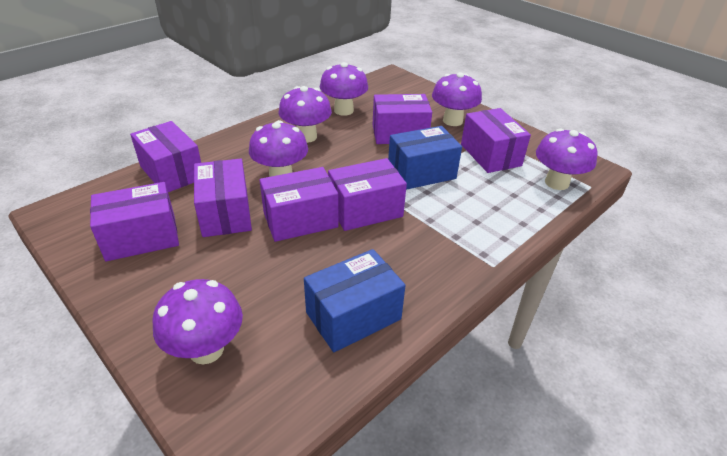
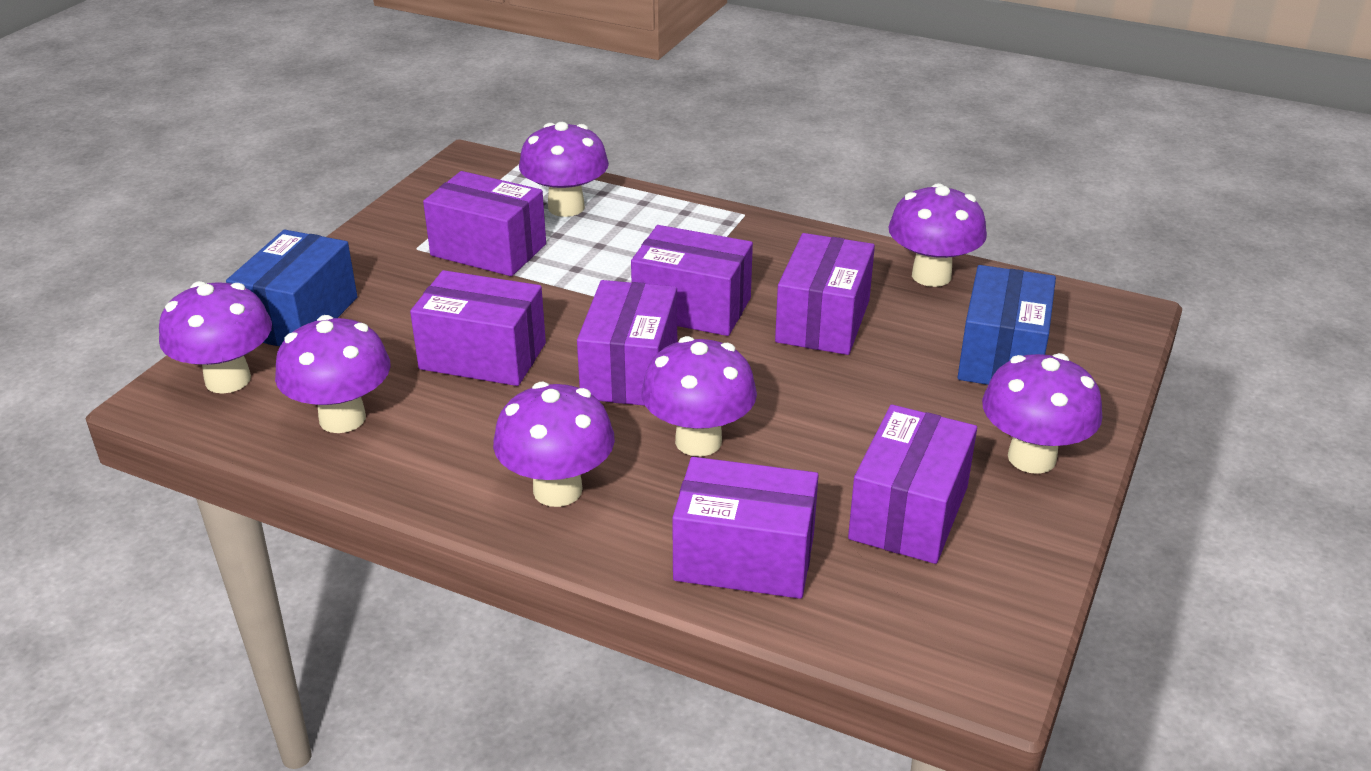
purple mushroom: 6 -> 7

